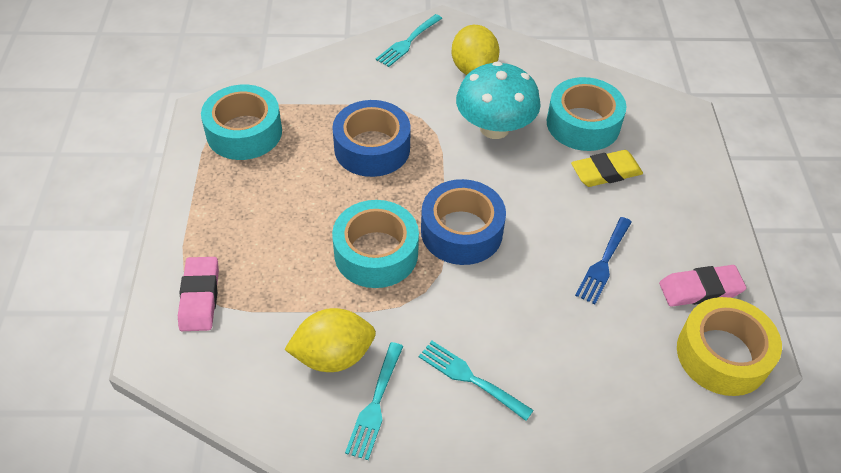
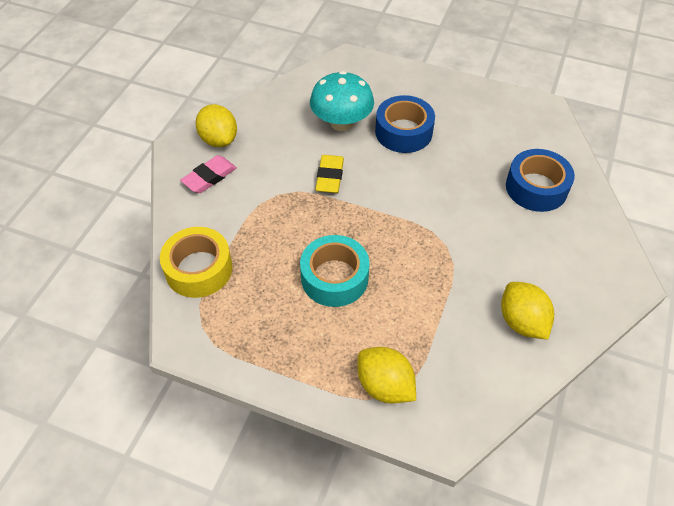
blue fork: 1 -> 0
pink eraser: 2 -> 1
turquoise fork: 3 -> 0
turquoise tape: 3 -> 1
yellow lemon: 2 -> 3

